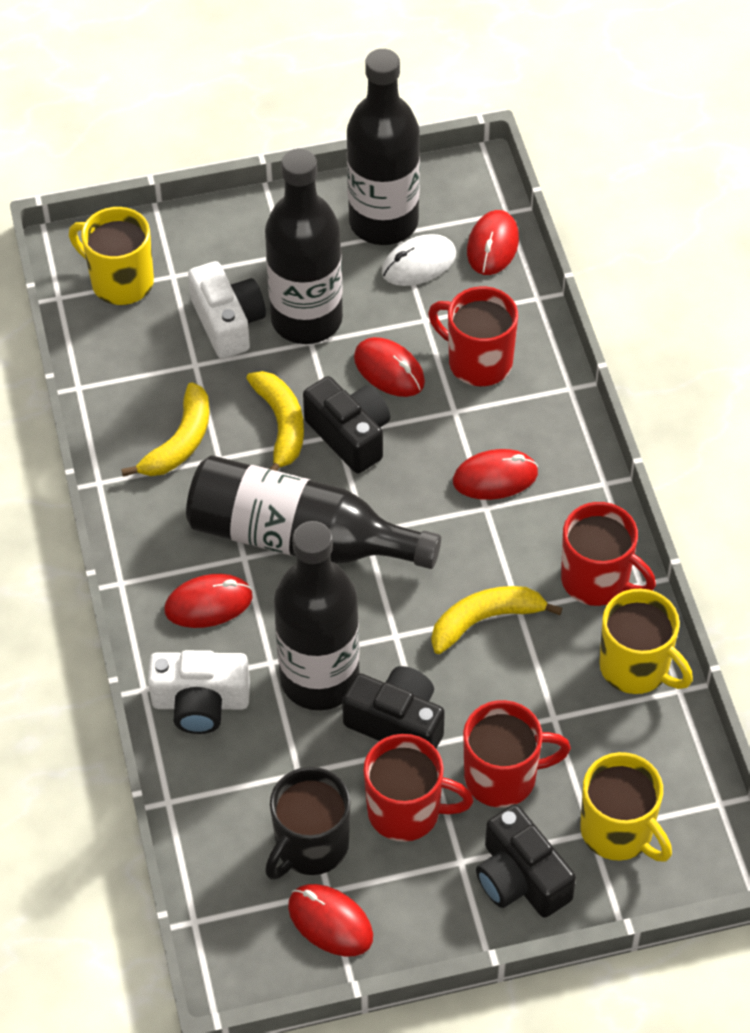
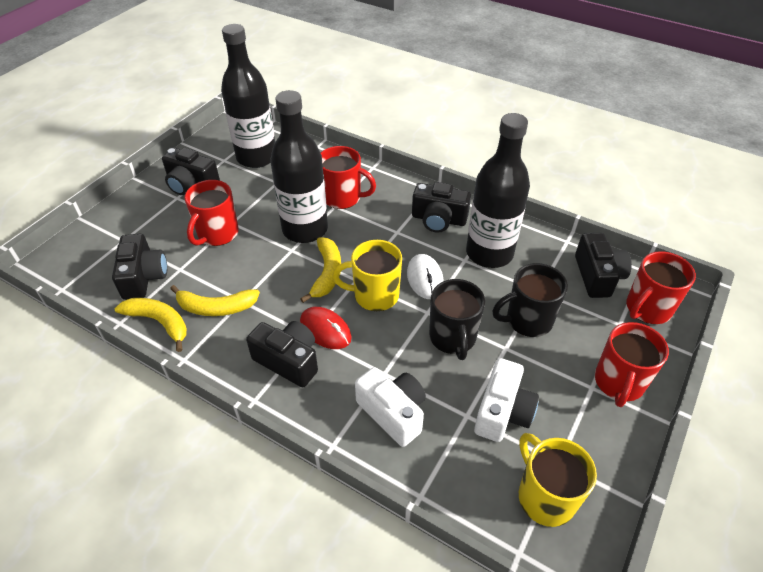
black bottle: 4 -> 3
black camera: 3 -> 5
black mug: 1 -> 2
red mouse: 5 -> 1
yellow mug: 3 -> 2

